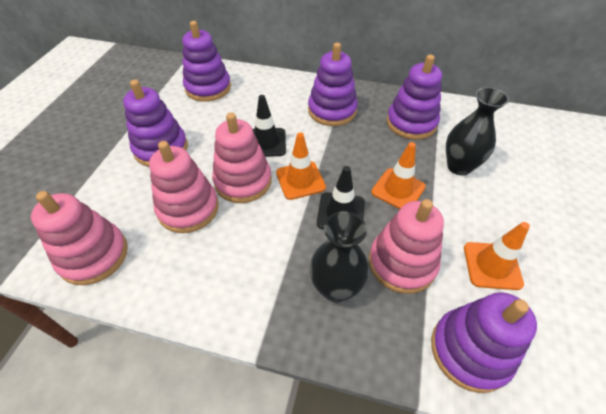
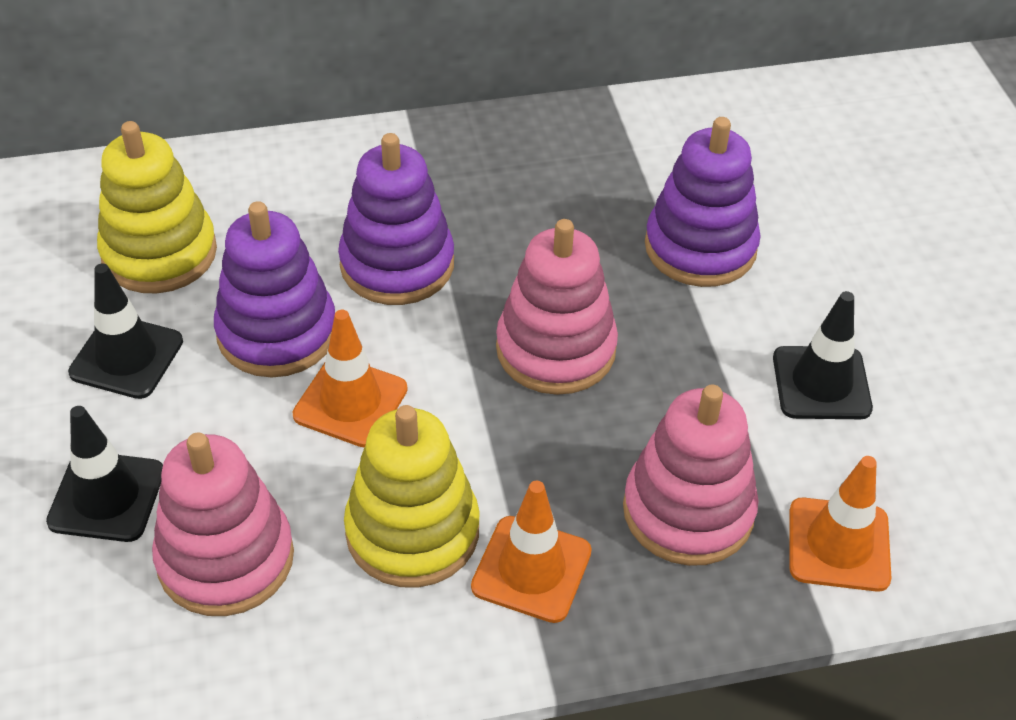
black traffic cone: 2 -> 3
black vase: 2 -> 0
pink stacking toy: 4 -> 3
purple stacking toy: 5 -> 3
yellow stacking toy: 0 -> 2

